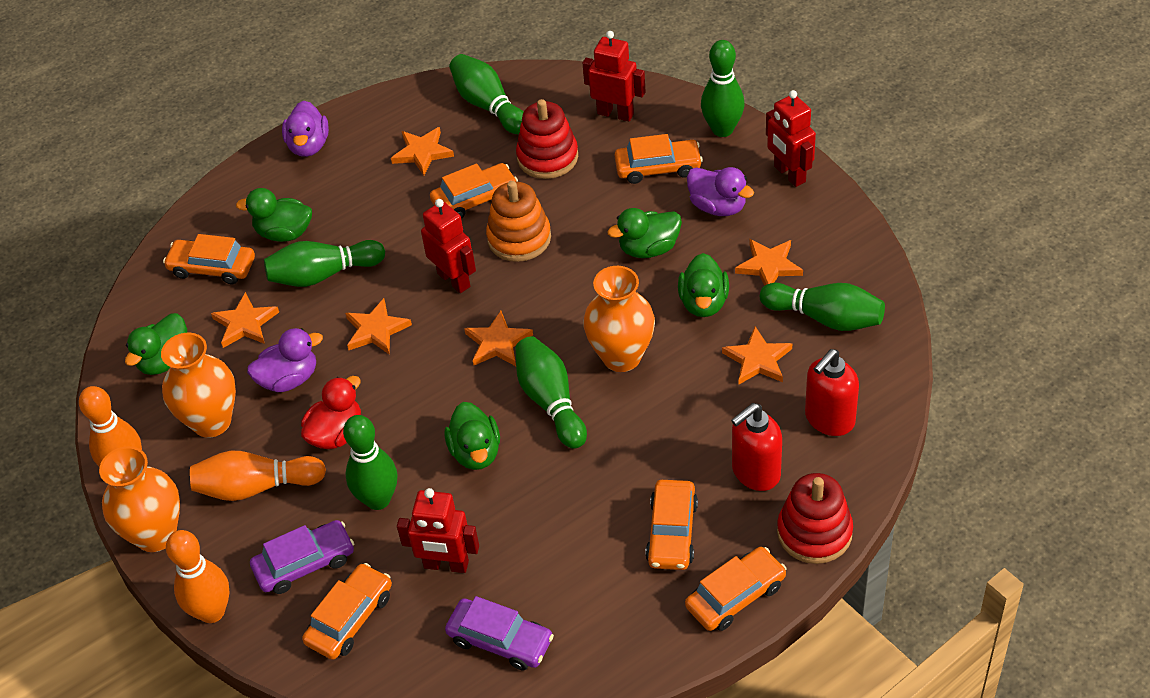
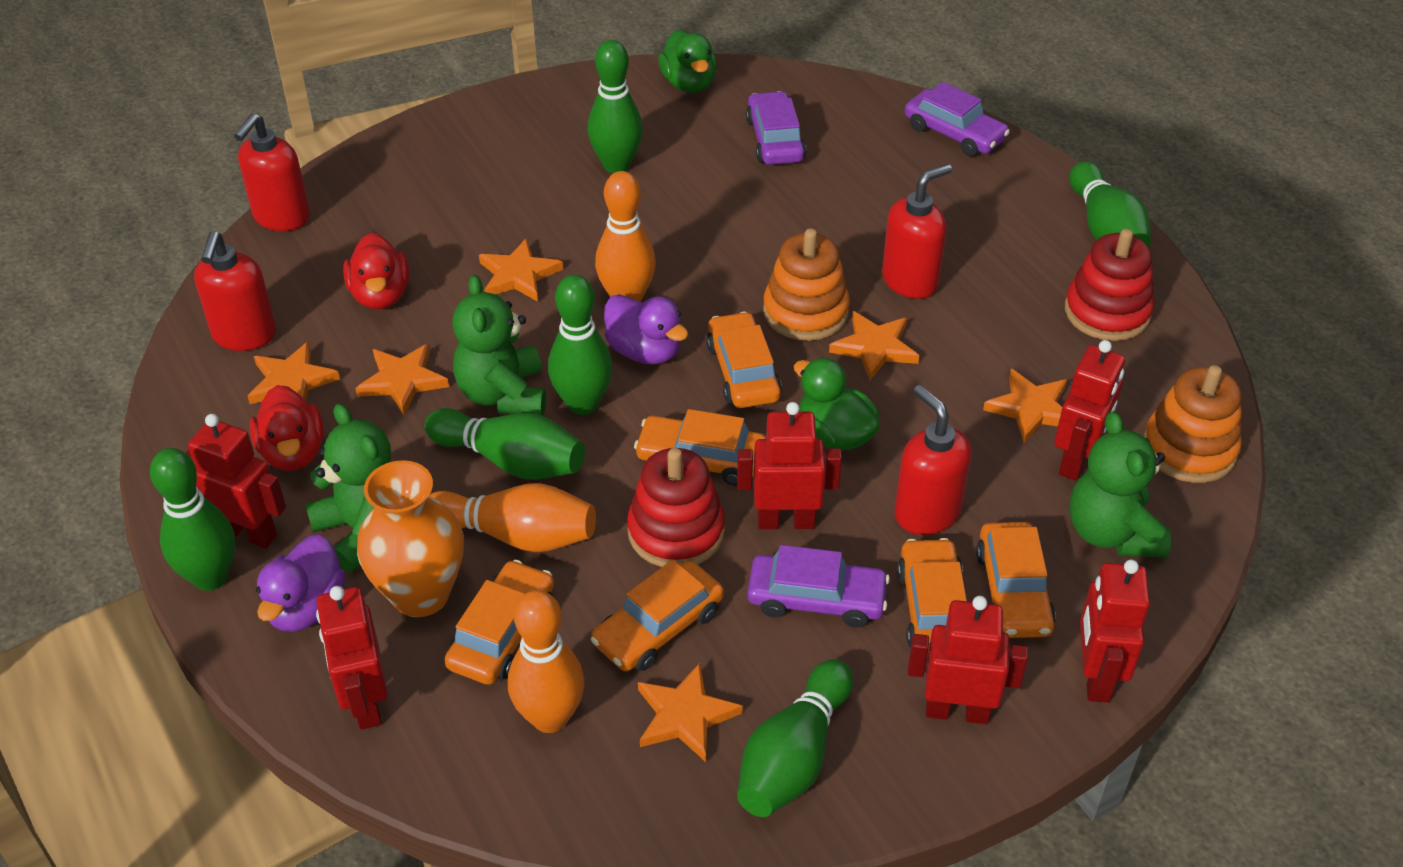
green duck: 5 -> 2
green teddy bear: 0 -> 3
orange stacking toy: 1 -> 2
orange vase: 3 -> 1
purple car: 2 -> 3
purple duck: 3 -> 2
red duck: 1 -> 2
red robot: 4 -> 6
red soap dispenser: 2 -> 4

